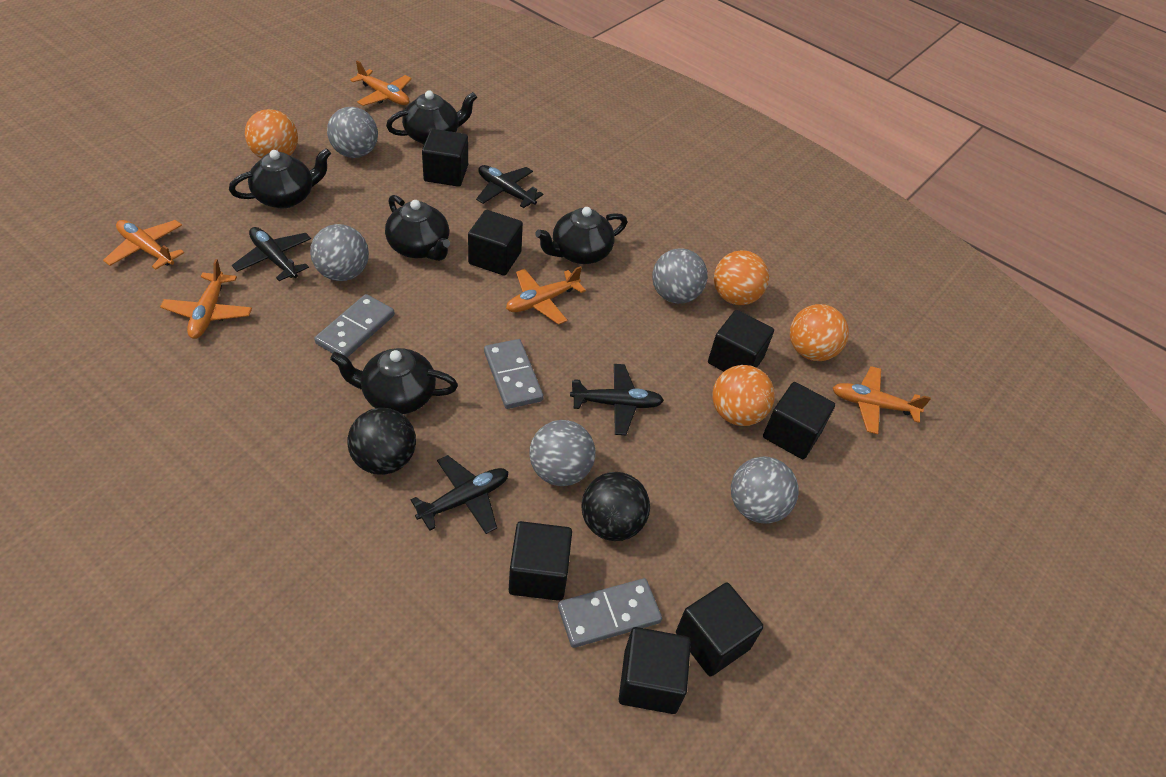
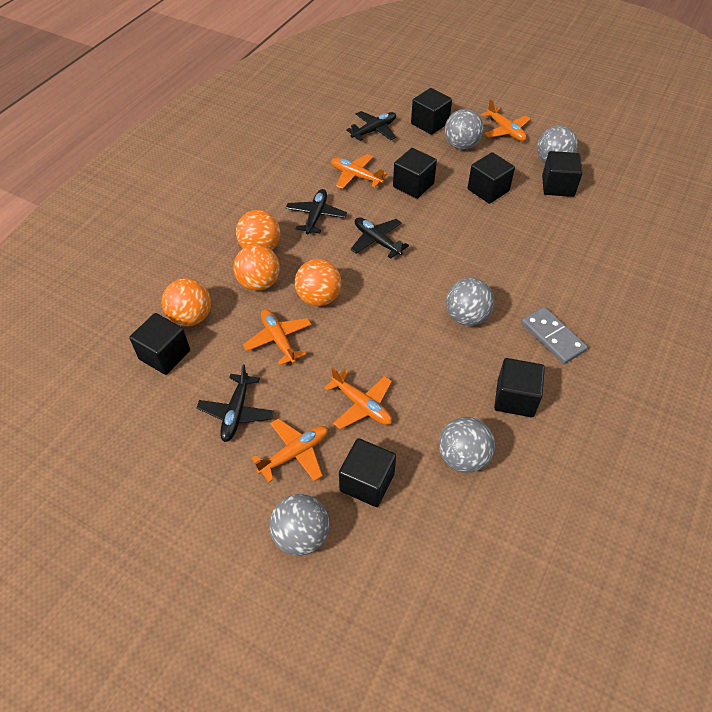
black ball: 2 -> 0
black teapot: 5 -> 0
grey domino: 3 -> 1

